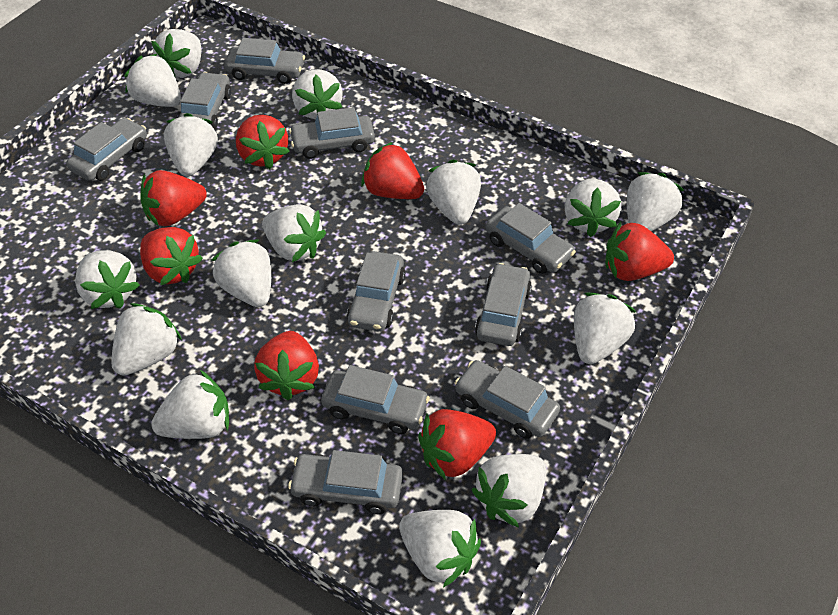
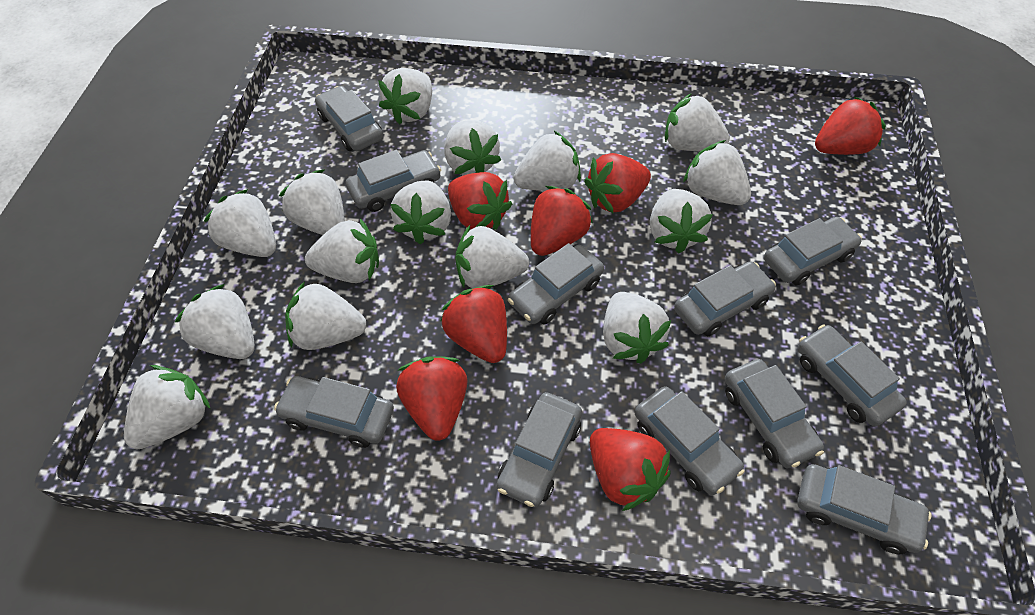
grey car: 10 -> 11

